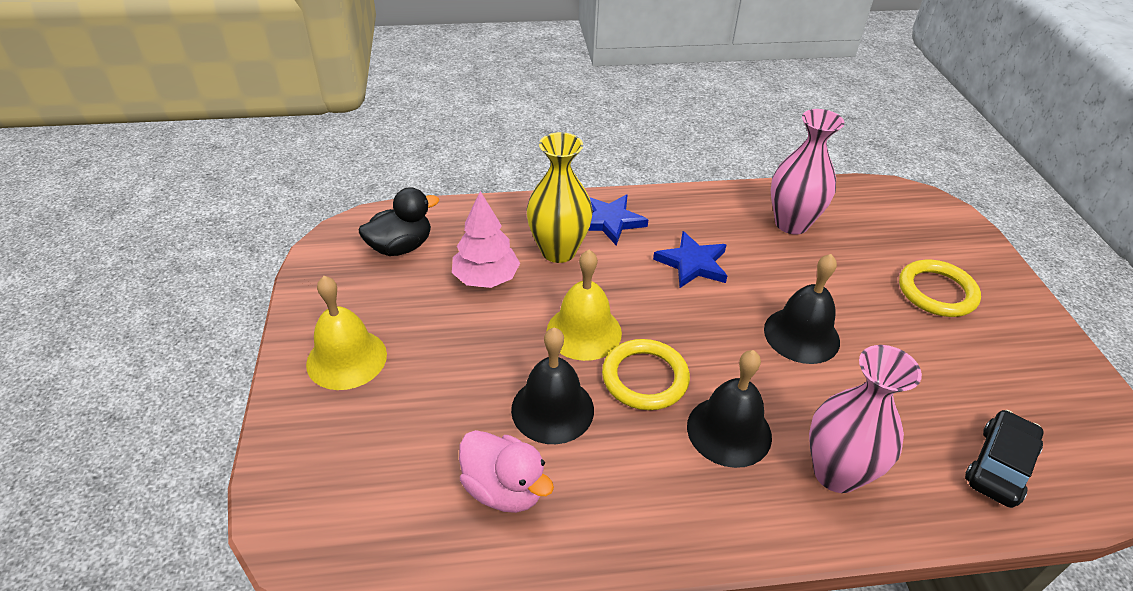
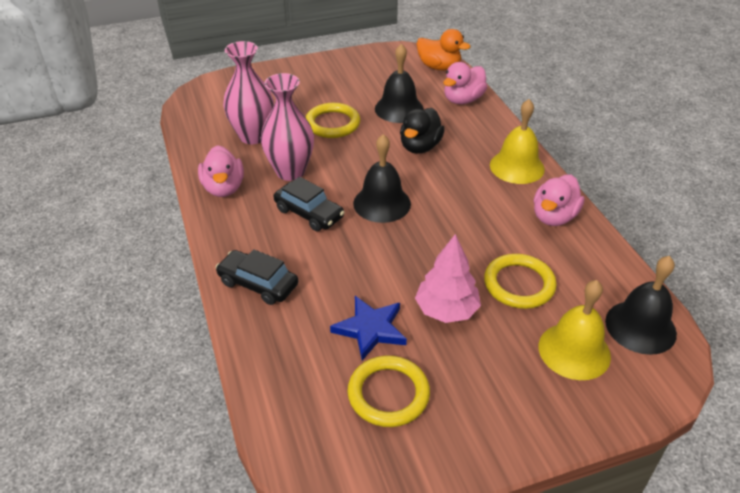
black car: 1 -> 2
blue star: 2 -> 1
orange duck: 0 -> 1
pink duck: 1 -> 3
yellow ring: 2 -> 3
yellow vase: 1 -> 0

